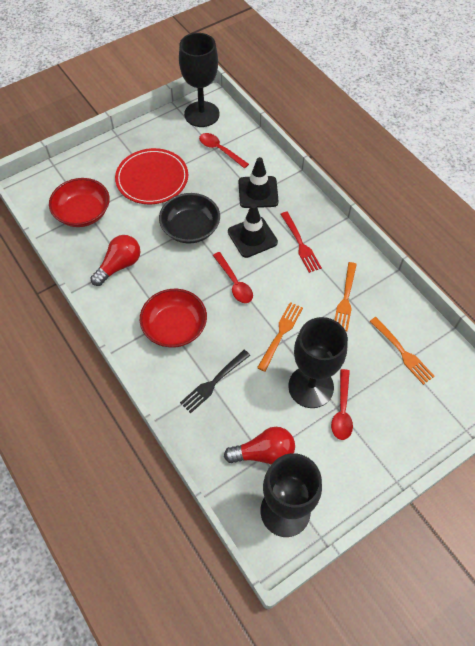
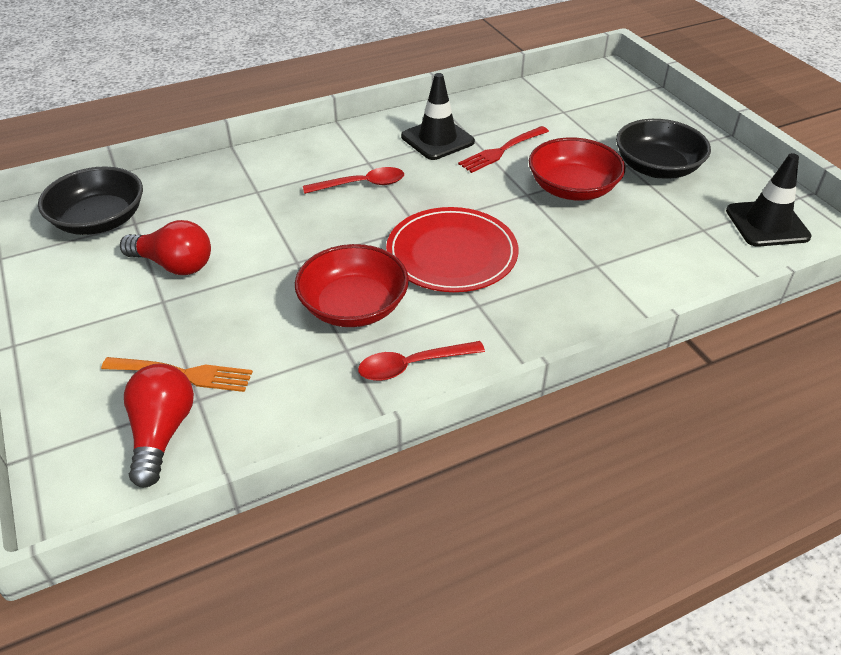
black bowl: 1 -> 2
black fork: 1 -> 0
black goblet: 3 -> 0
orange fork: 3 -> 1
red spoon: 3 -> 2

